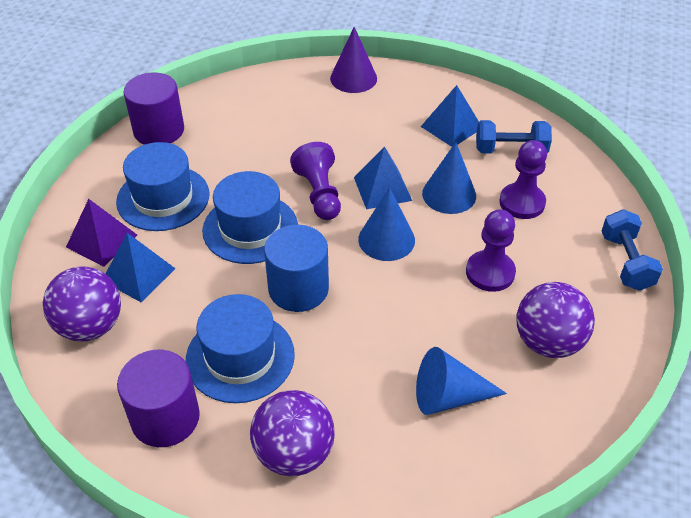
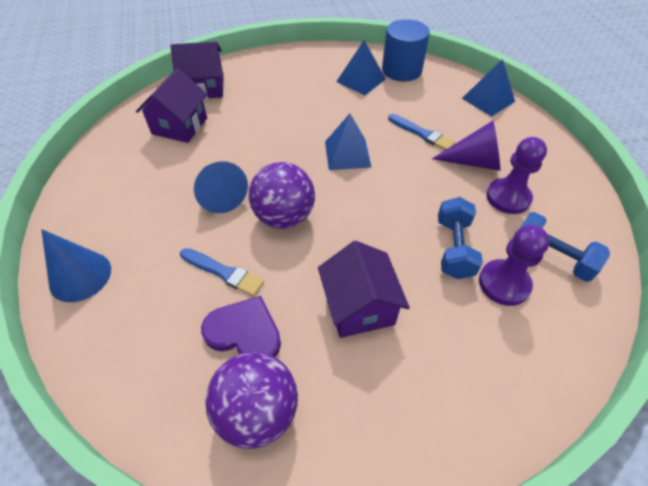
blue brush: 0 -> 2
blue cone: 3 -> 2
blue hat: 3 -> 0
purple ball: 3 -> 2
purple cylinder: 2 -> 0
purple heart: 0 -> 1
purple house: 0 -> 3
purple pawn: 3 -> 2
purple pyramid: 1 -> 0

